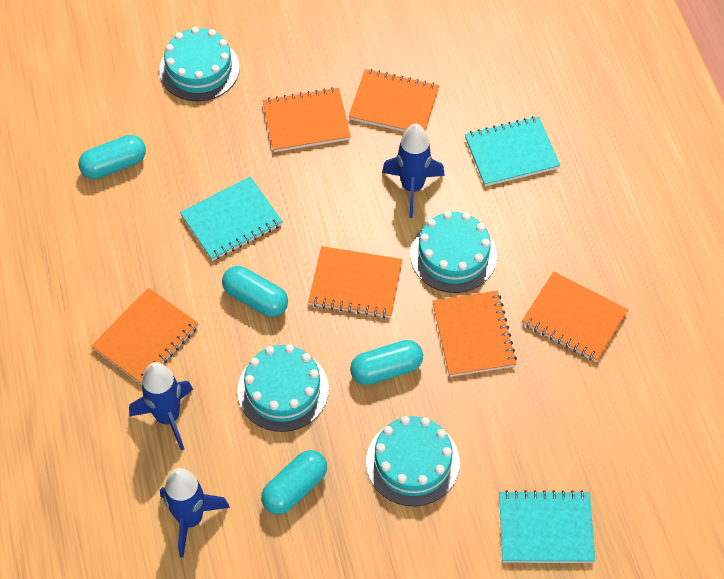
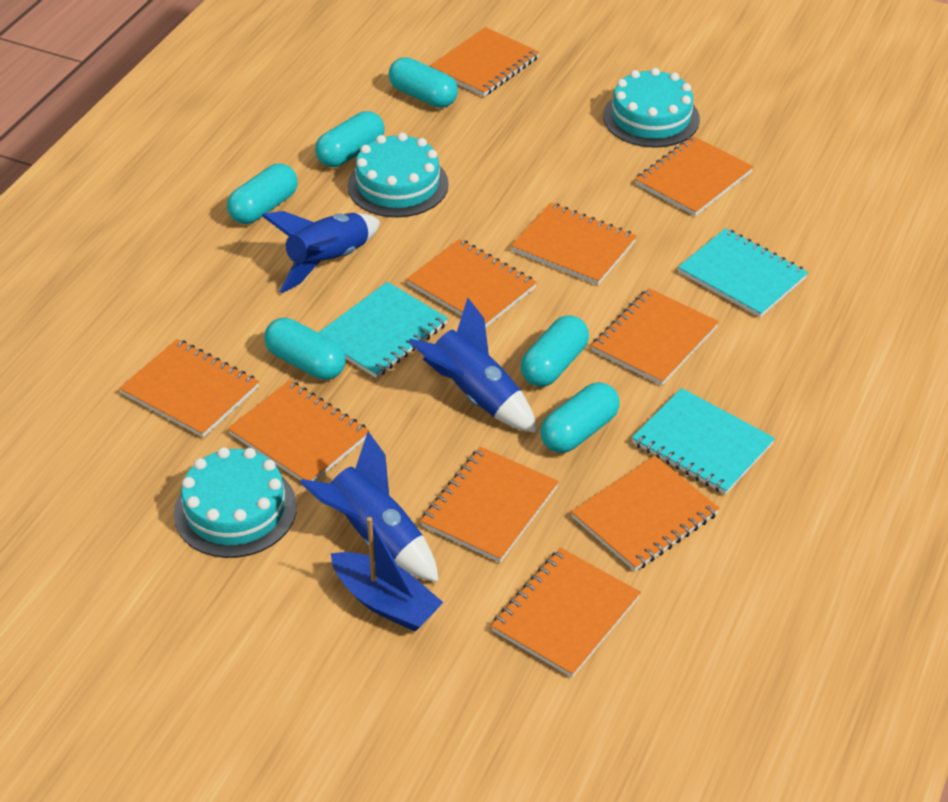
blue boat: 0 -> 1
orange notebook: 6 -> 10
turquoise cake: 4 -> 3
turquoise capsule: 4 -> 6

